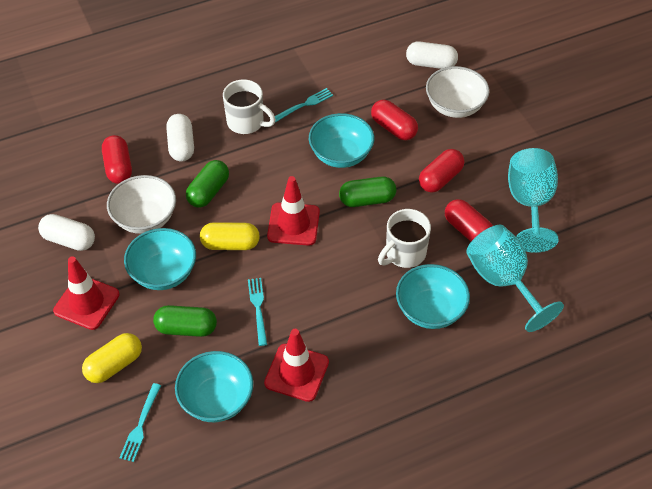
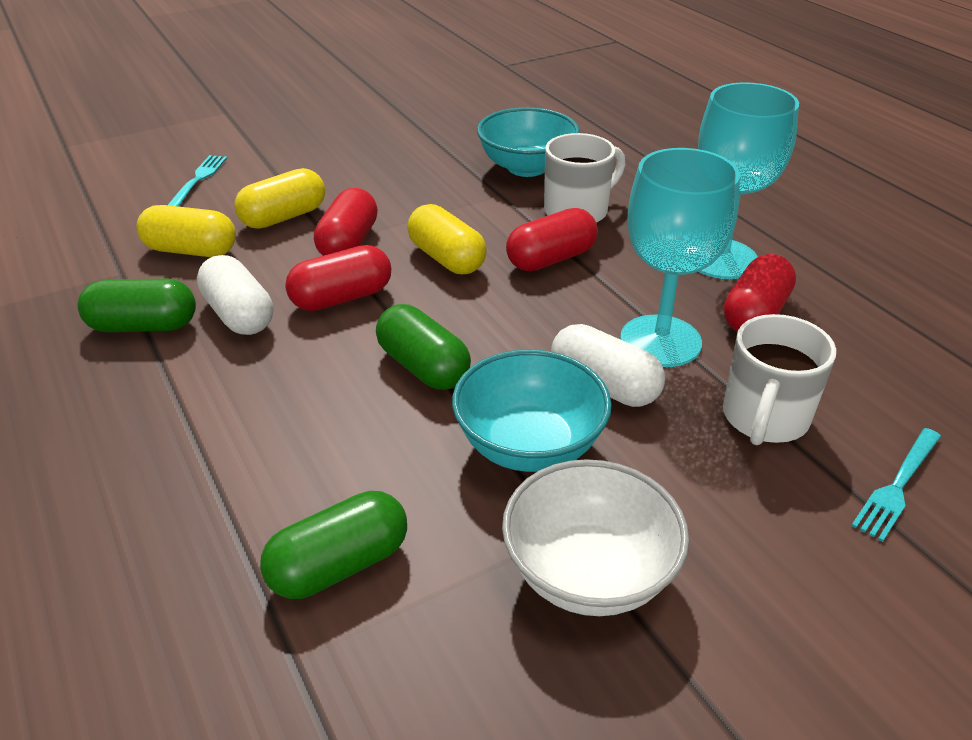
red traffic cone: 3 -> 0
turquoise bowl: 4 -> 2
turquoise fork: 3 -> 2
white bowl: 2 -> 1
white capsule: 3 -> 2
yellow capsule: 2 -> 3

